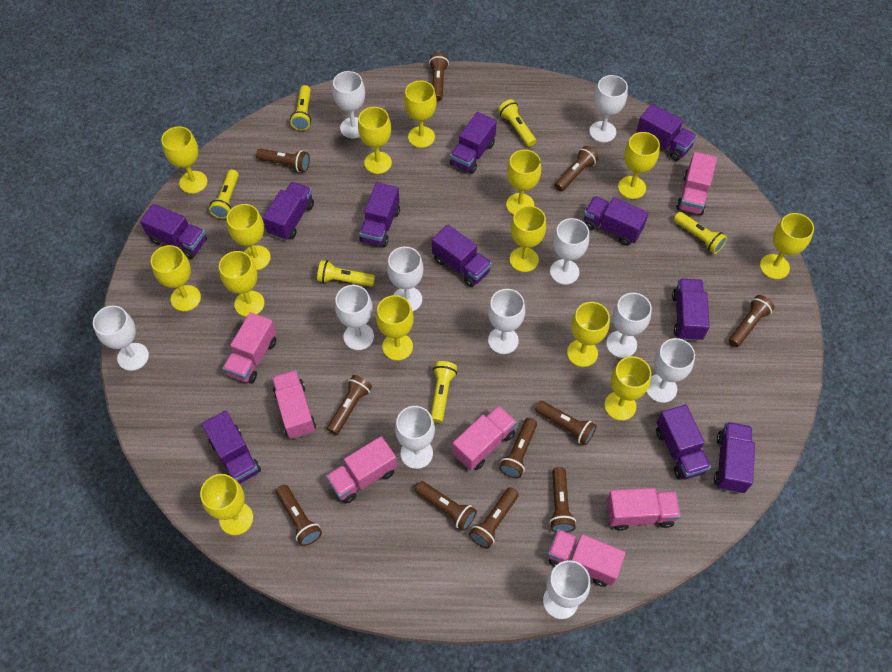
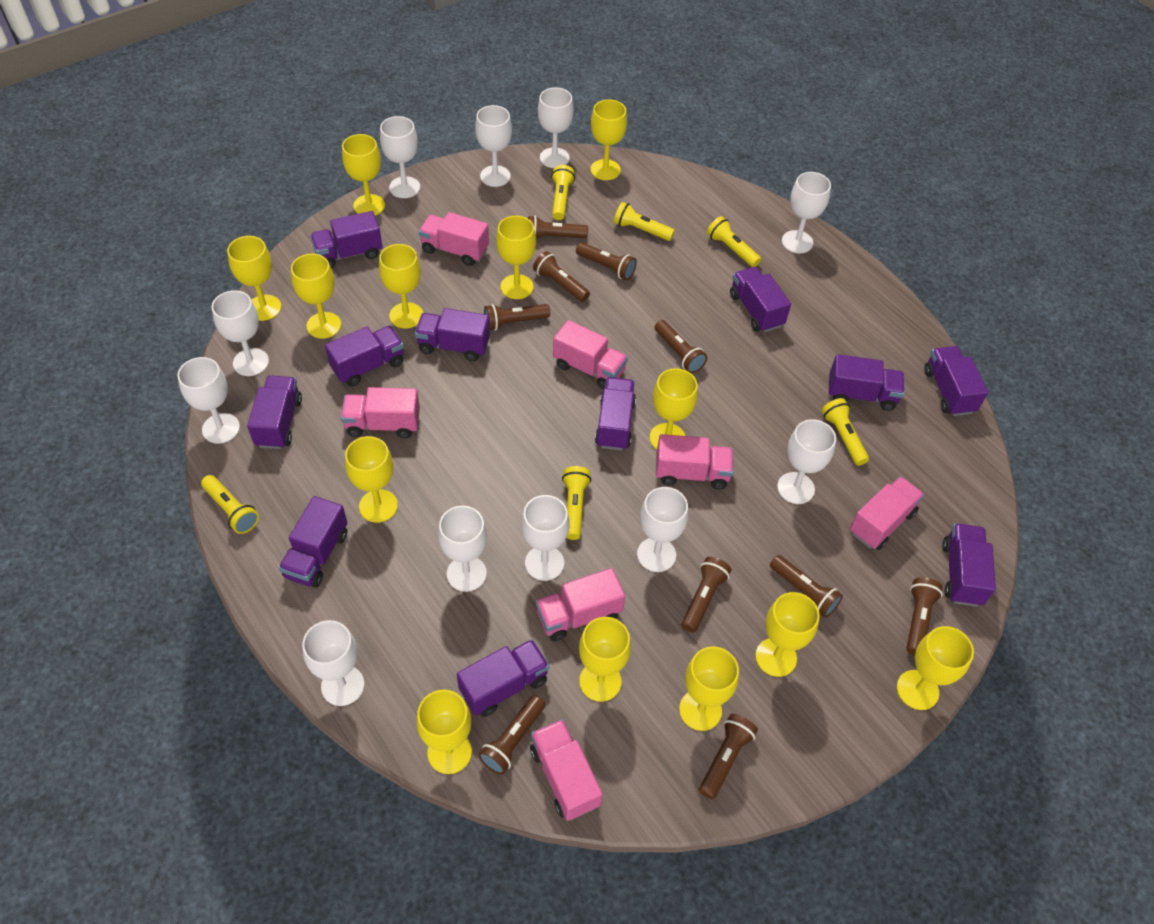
brown flashlight: 11 -> 10
yellow goblet: 14 -> 13

